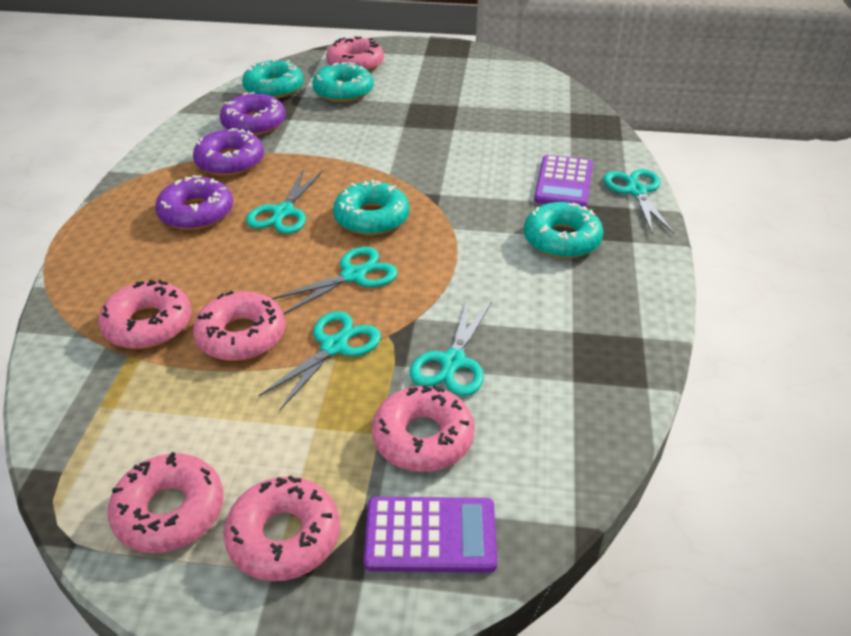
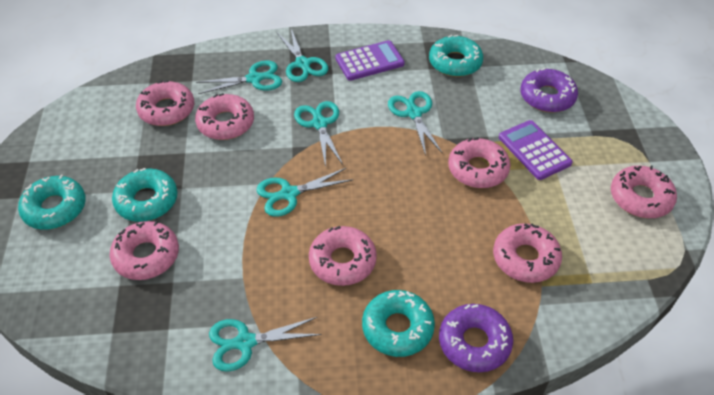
pink donut: 6 -> 7
purple donut: 3 -> 2
turquoise scissors: 5 -> 6

